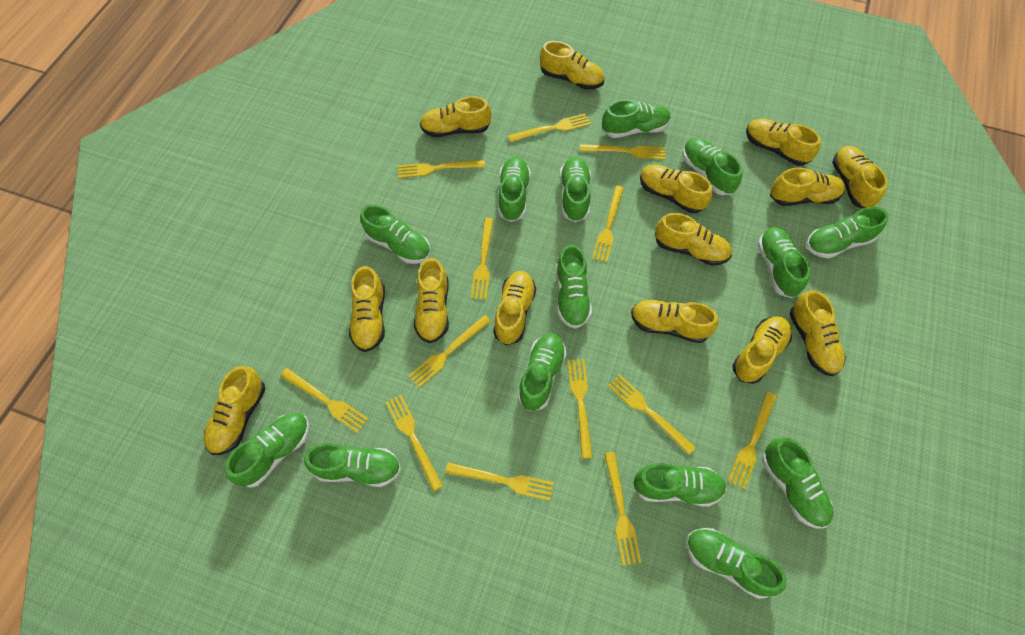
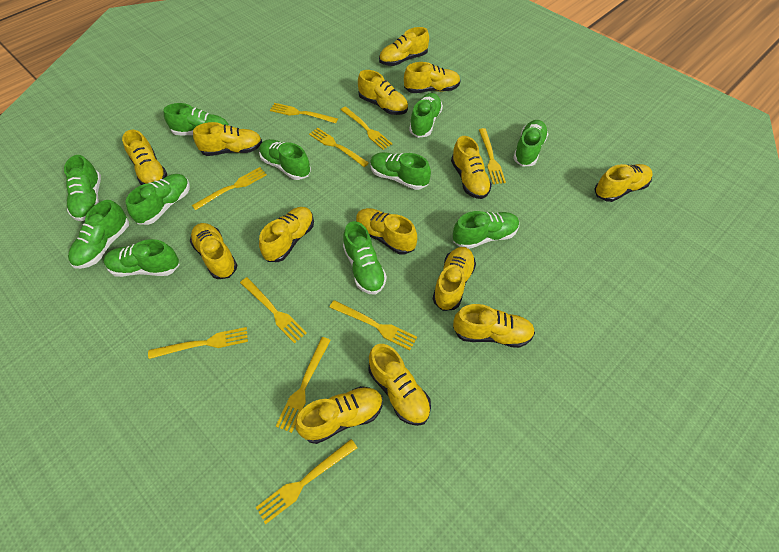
green shoe: 14 -> 11
yellow fork: 13 -> 10

